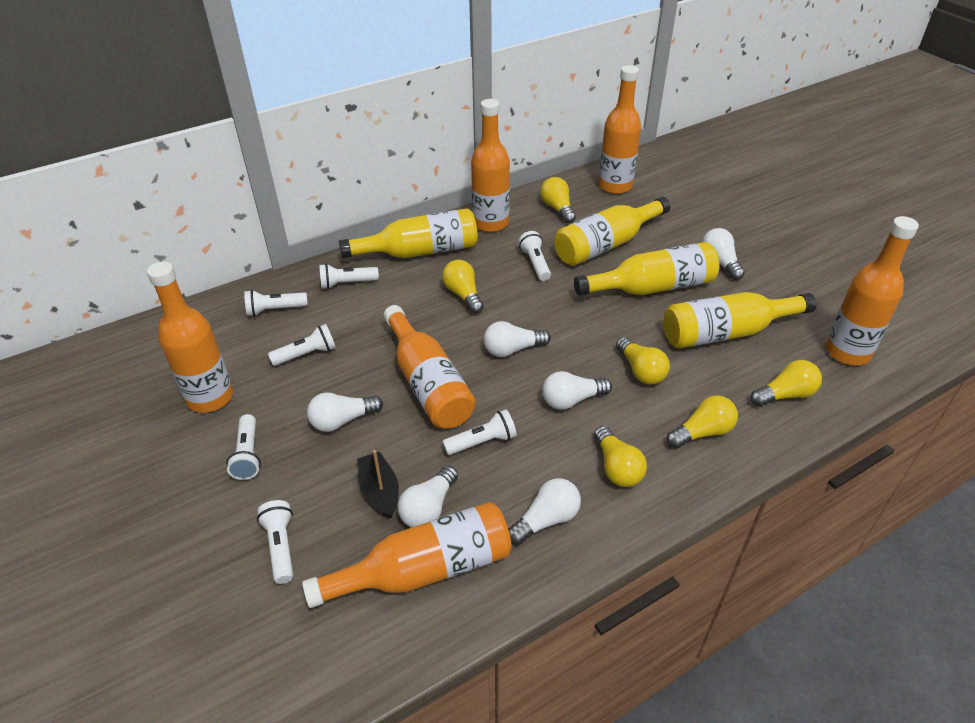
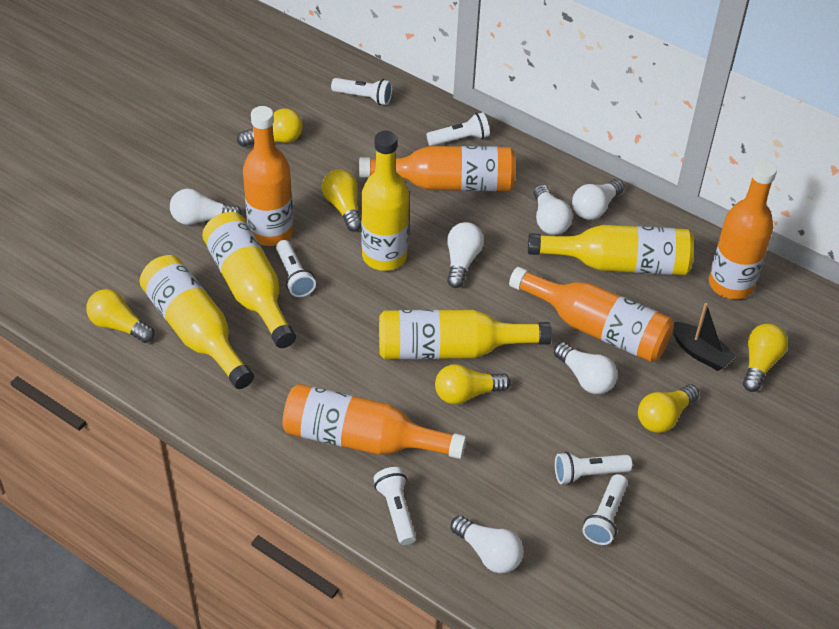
orange bottle: 6 -> 5
white flashlight: 7 -> 6
yellow bottle: 4 -> 5

